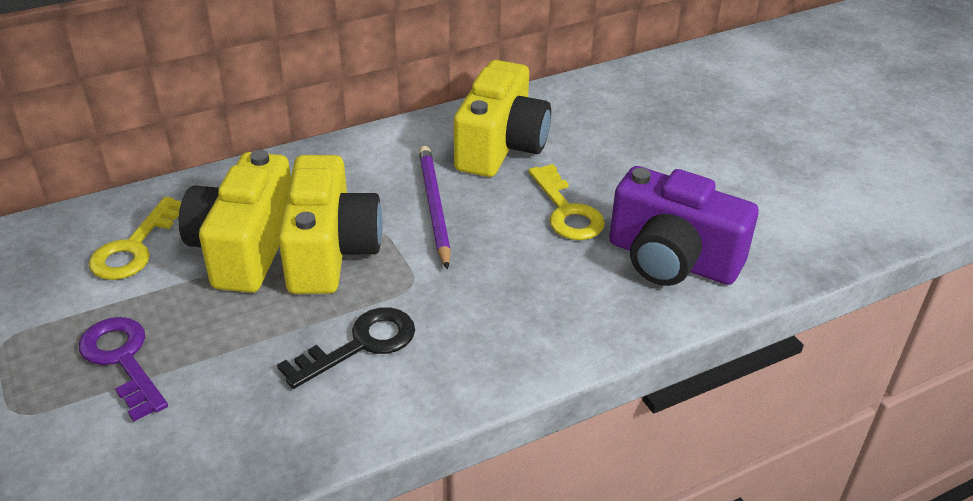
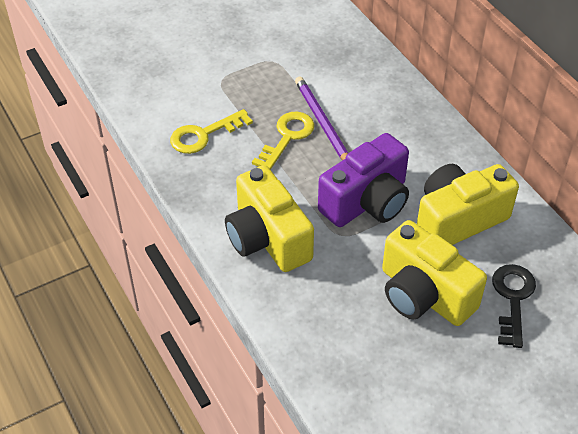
purple key: 1 -> 0

